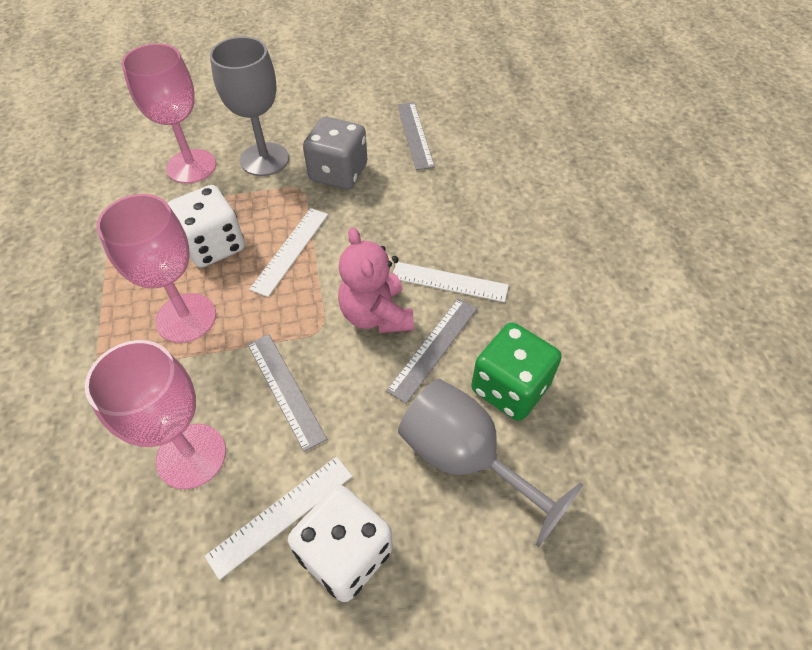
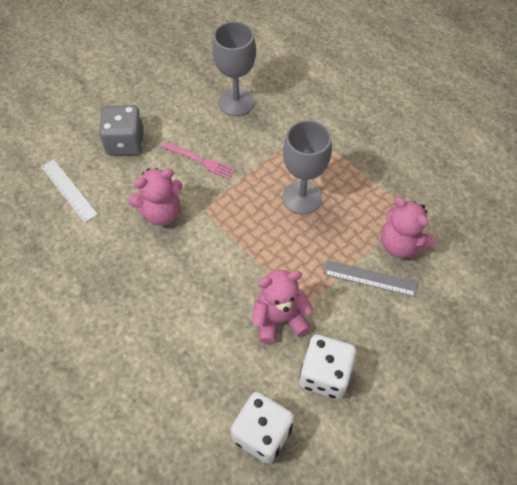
green dice: 1 -> 0
grey ruler: 3 -> 1
pink fork: 0 -> 1
pink goblet: 3 -> 0
pink teddy bear: 1 -> 3
white ruler: 3 -> 1

